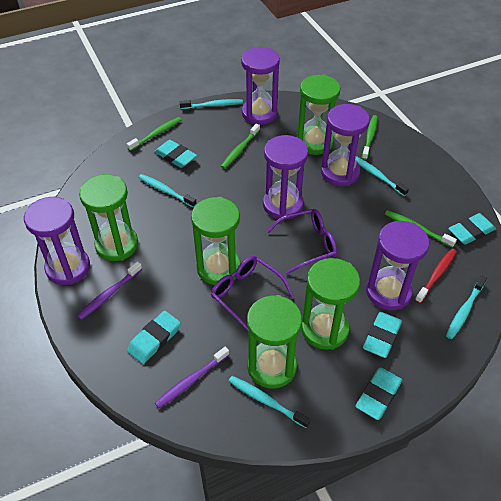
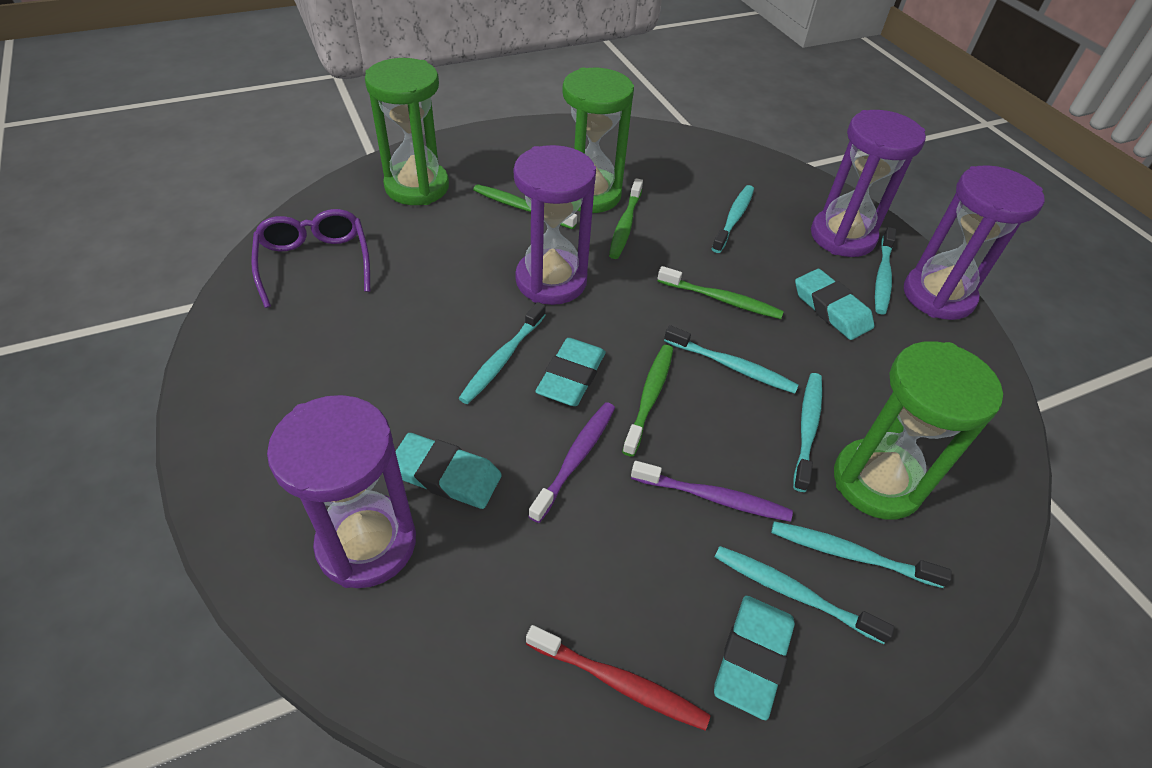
green hourglass: 5 -> 3
purple glasses: 2 -> 1
purple hourglass: 5 -> 4
turquoise eraser: 5 -> 4
turquoise toothbrush: 5 -> 7

